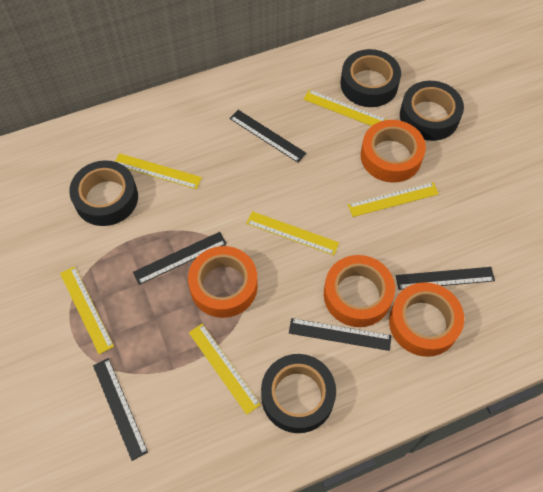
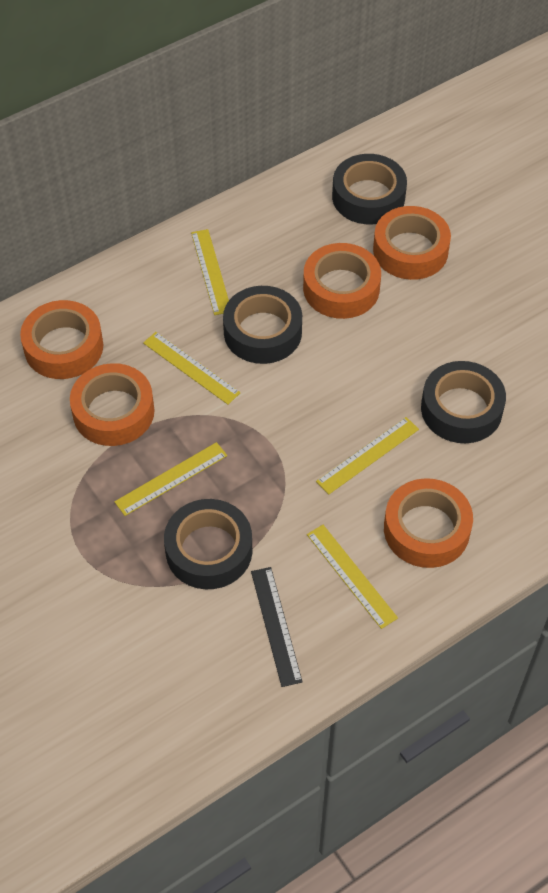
black ruler: 5 -> 1
orange tape: 4 -> 5
yellow ruler: 6 -> 5

